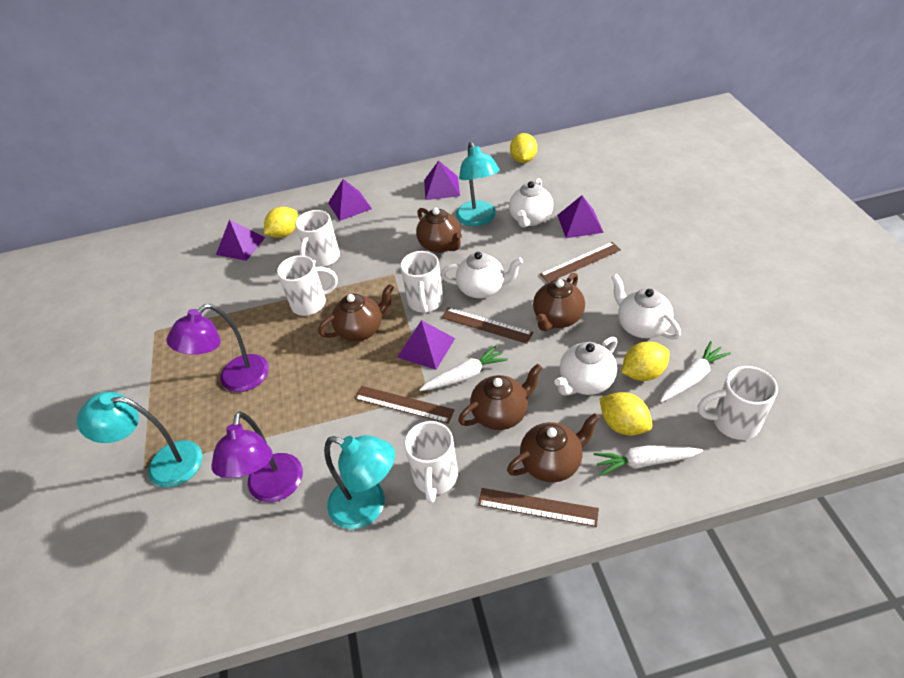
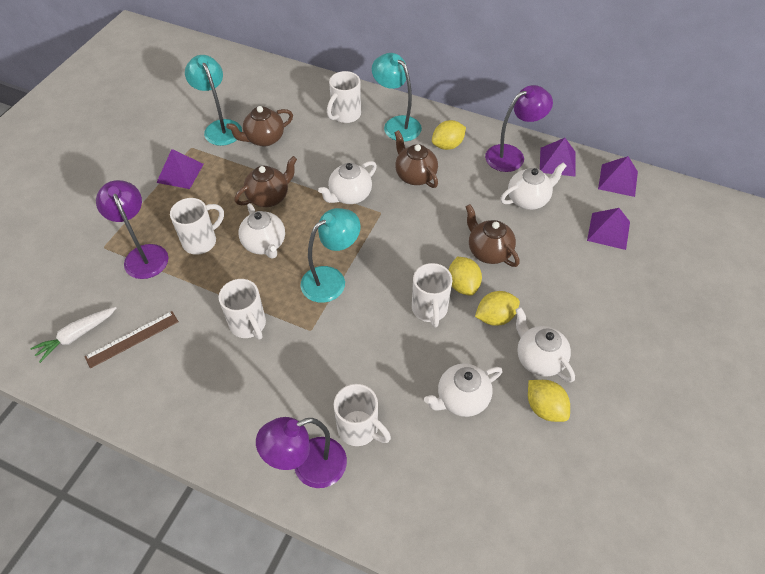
brown ruler: 4 -> 1
brown teapot: 5 -> 4
purple lamp: 2 -> 3
purple pyramid: 5 -> 4
white carrot: 3 -> 1
white teapot: 4 -> 5

